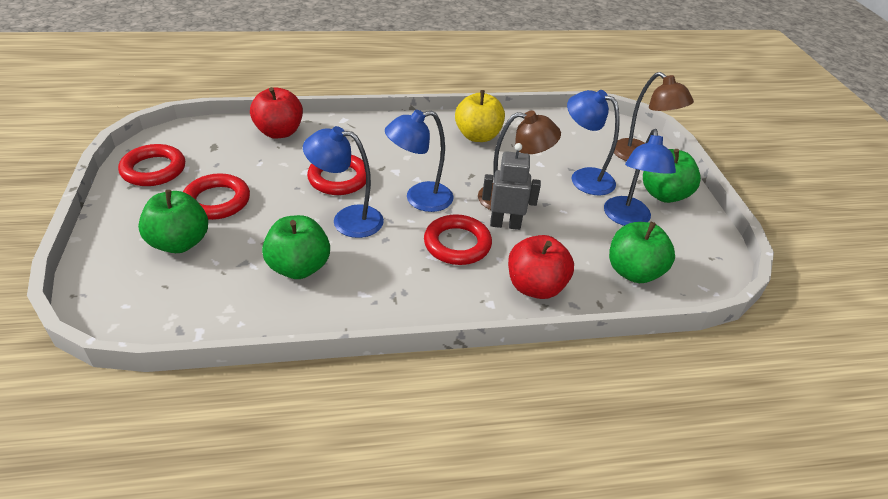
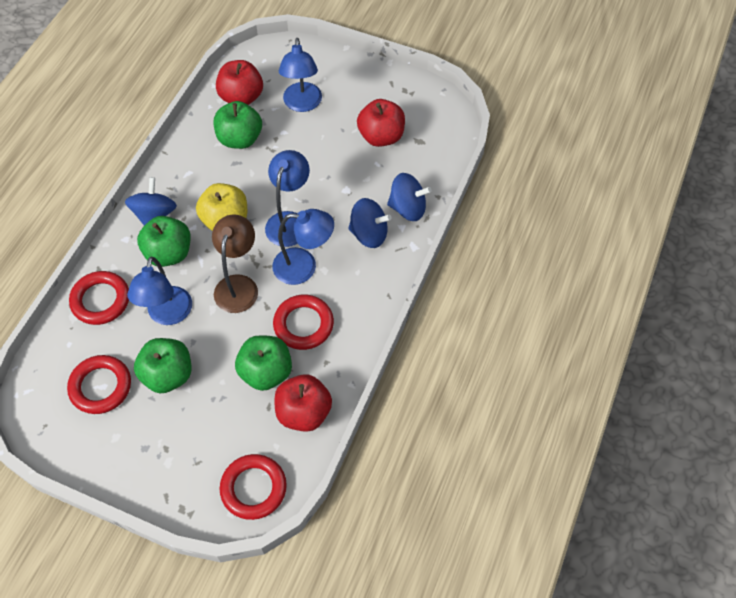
blue spinning top: 0 -> 3
brown lamp: 2 -> 1
grey robot: 1 -> 0
red apple: 2 -> 3

